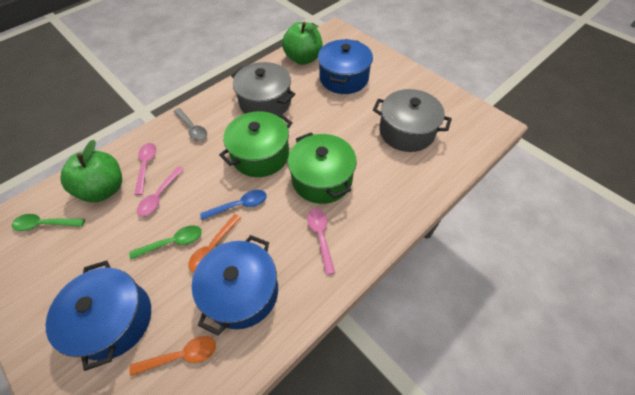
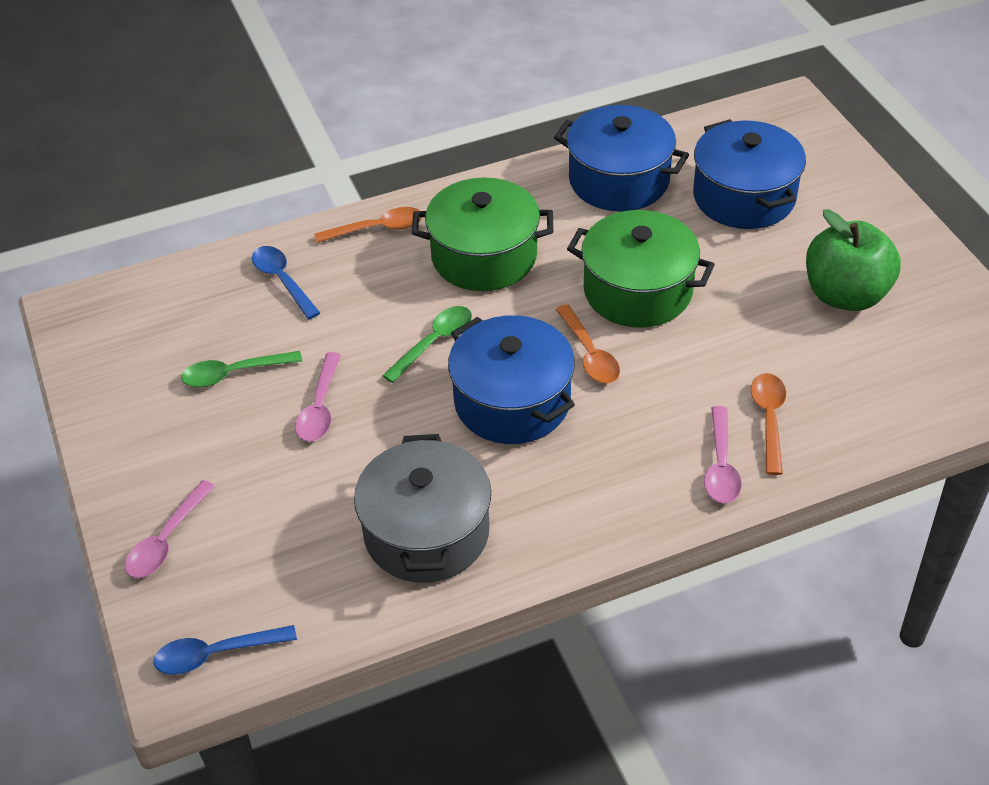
blue spoon: 1 -> 2
green apple: 2 -> 1
grey pot: 2 -> 1
grey spoon: 1 -> 0
orange spoon: 2 -> 3

